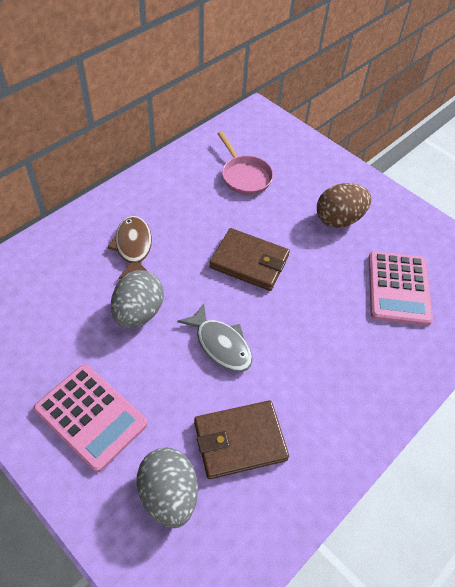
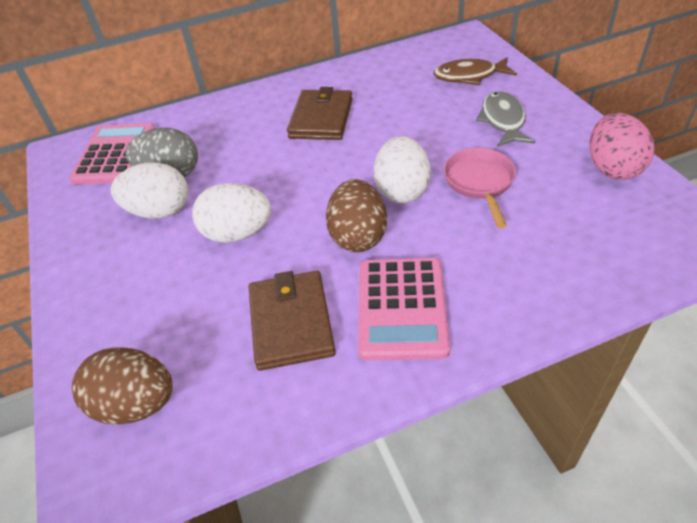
brown egg: 1 -> 2
grey egg: 2 -> 1
pink egg: 0 -> 1
white egg: 0 -> 3

